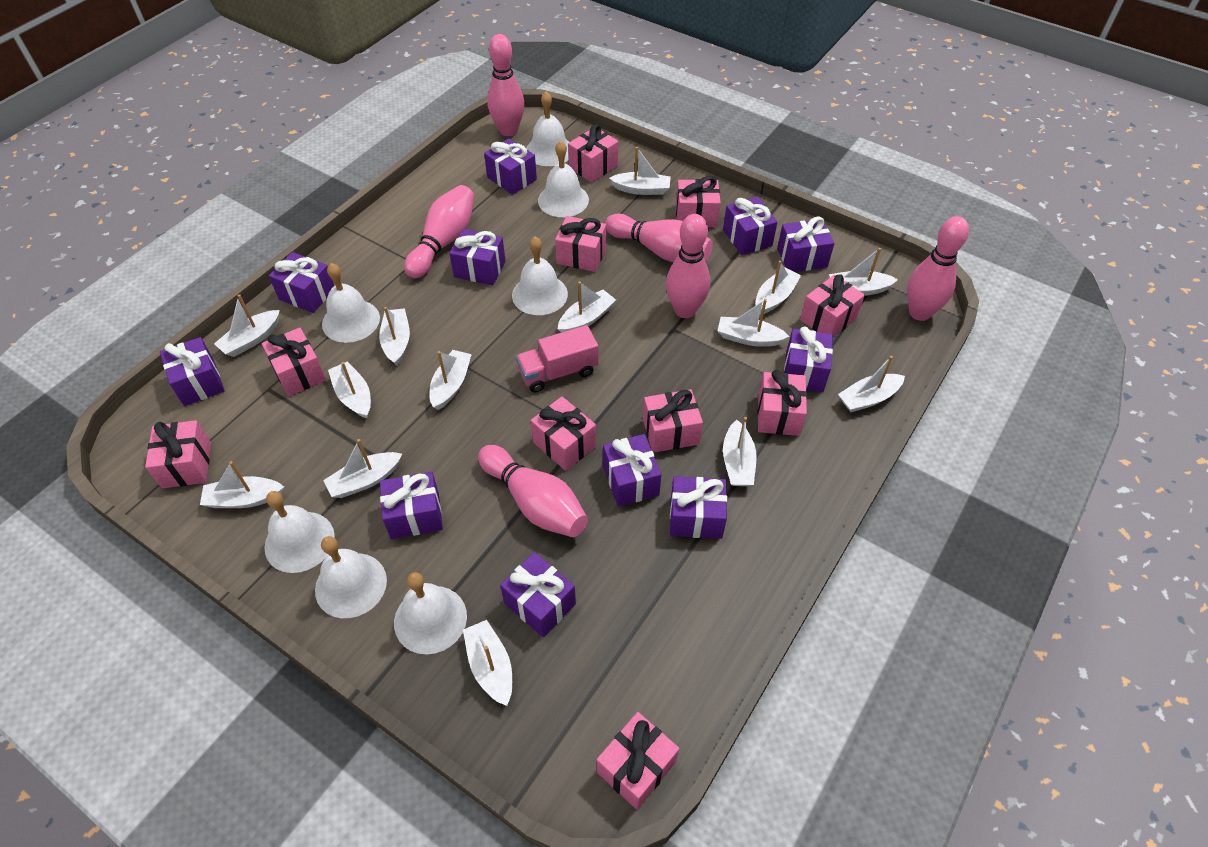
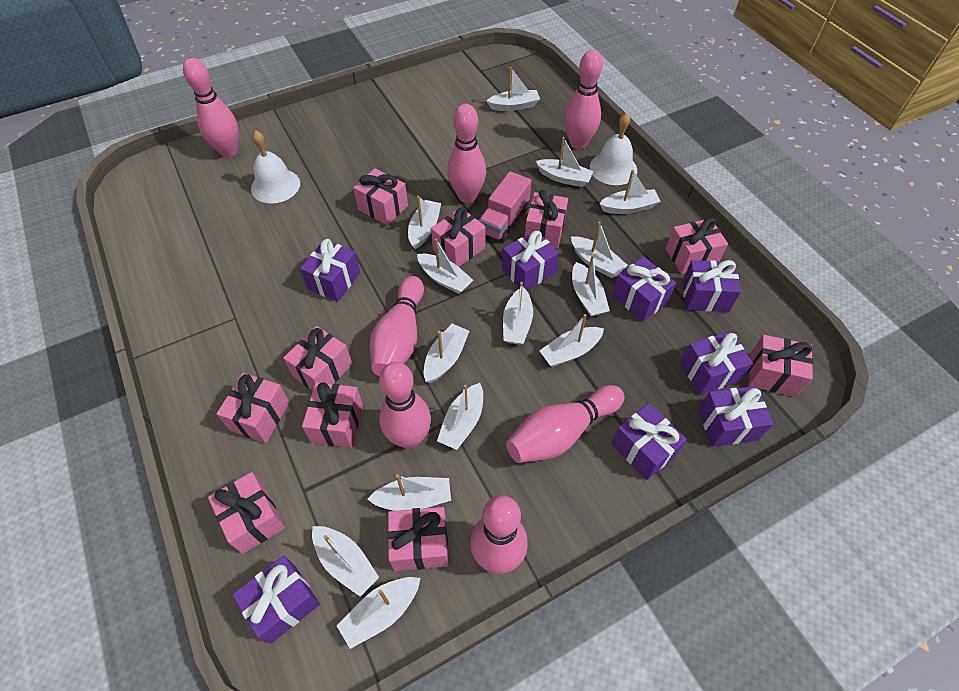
pink bowling pin: 6 -> 7
purple gift: 11 -> 8
white bell: 7 -> 2

